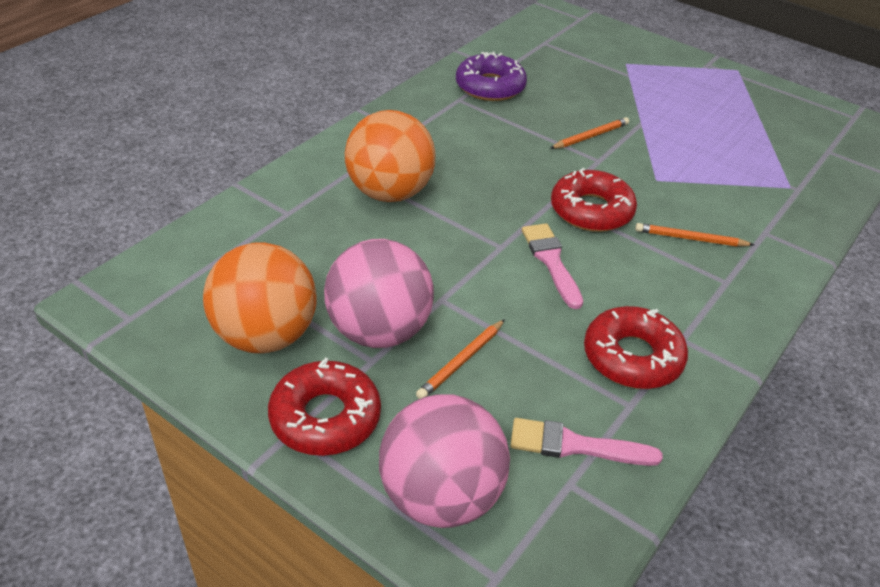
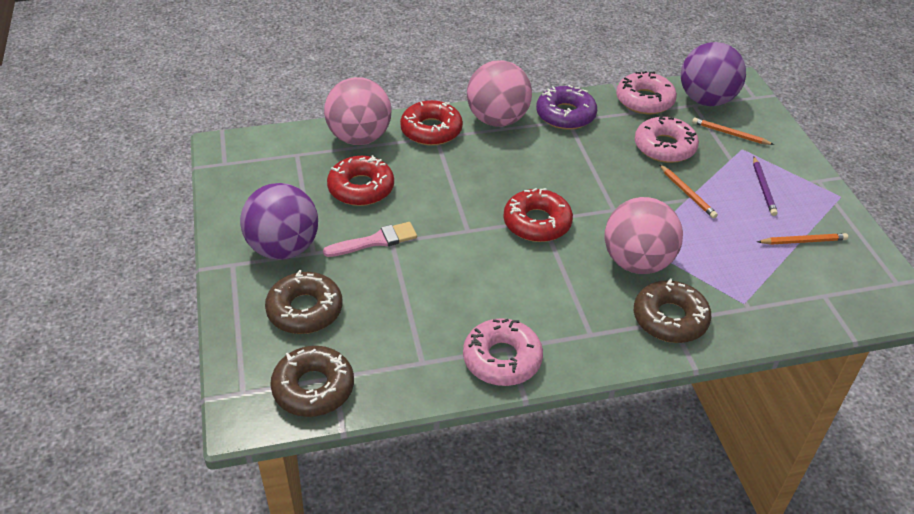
brown donut: 0 -> 3
orange ball: 2 -> 0
pink ball: 2 -> 3
pink brush: 2 -> 1
pink donut: 0 -> 3
purple ball: 0 -> 2
purple pencil: 0 -> 1

